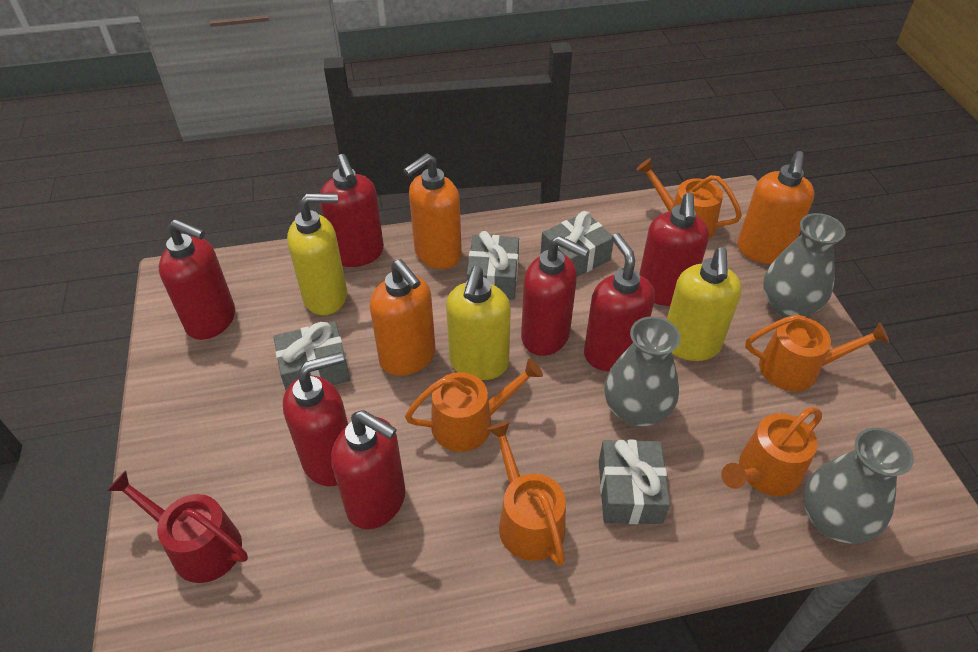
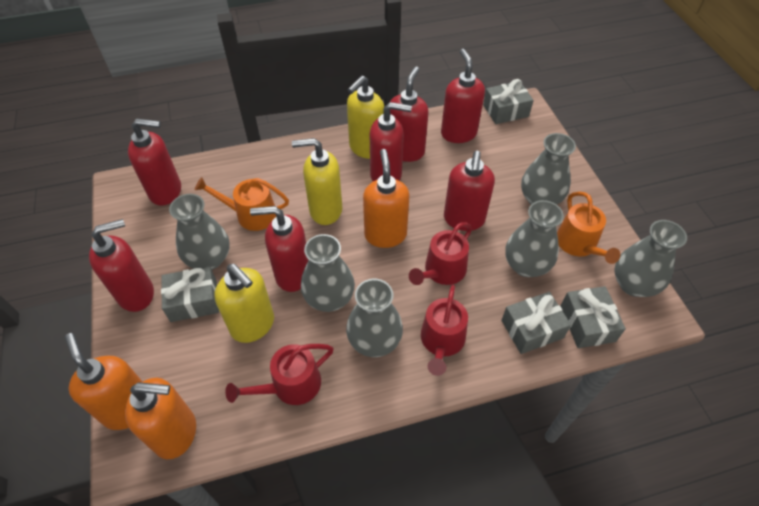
grey vase: 3 -> 6
orange watering can: 5 -> 2
red watering can: 1 -> 3

